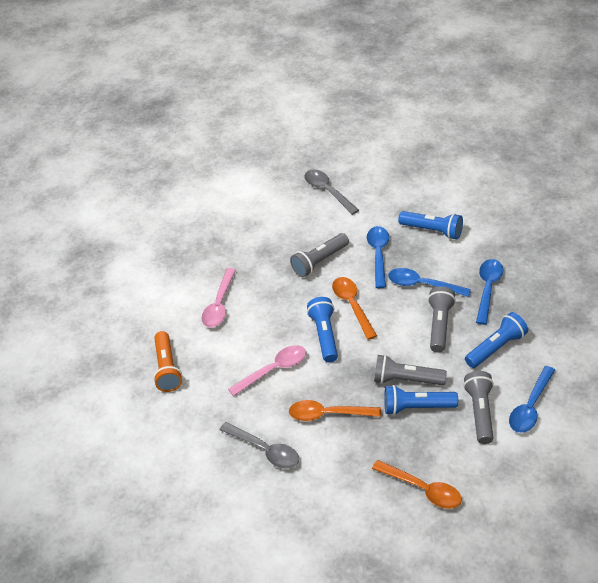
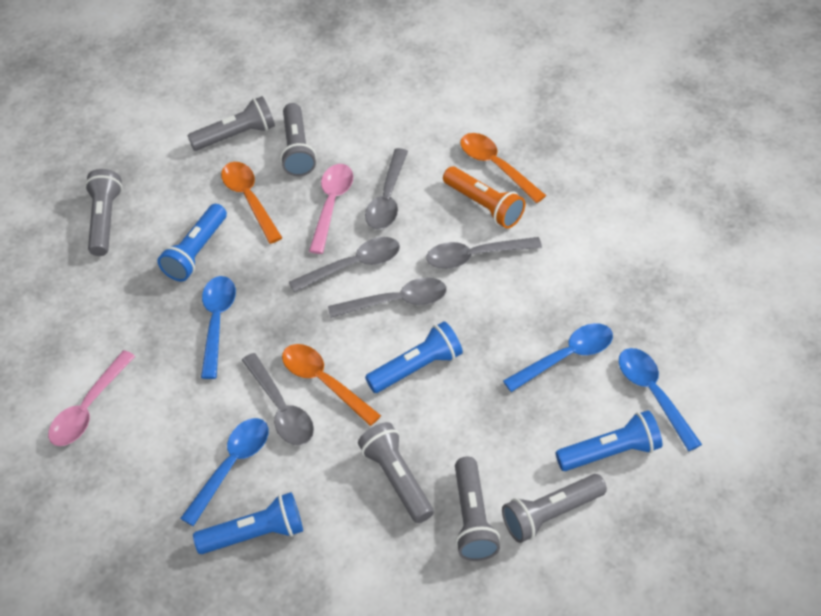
grey flashlight: 4 -> 6
grey spoon: 2 -> 5

